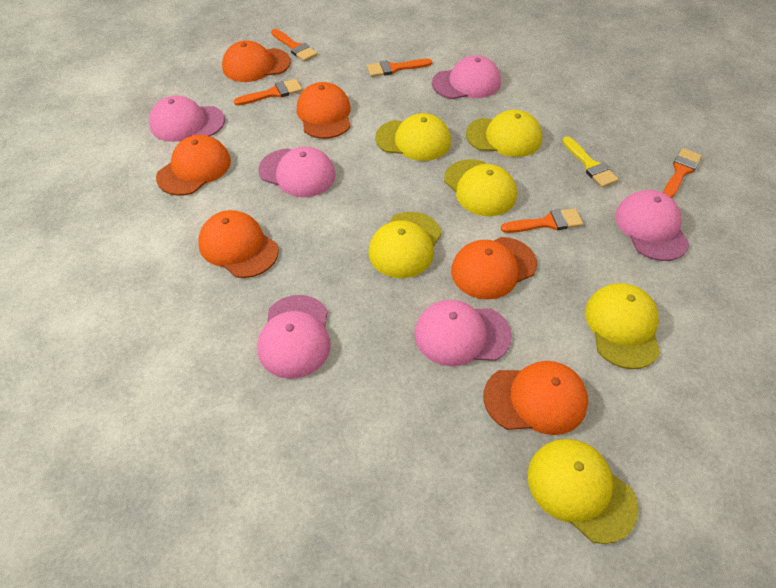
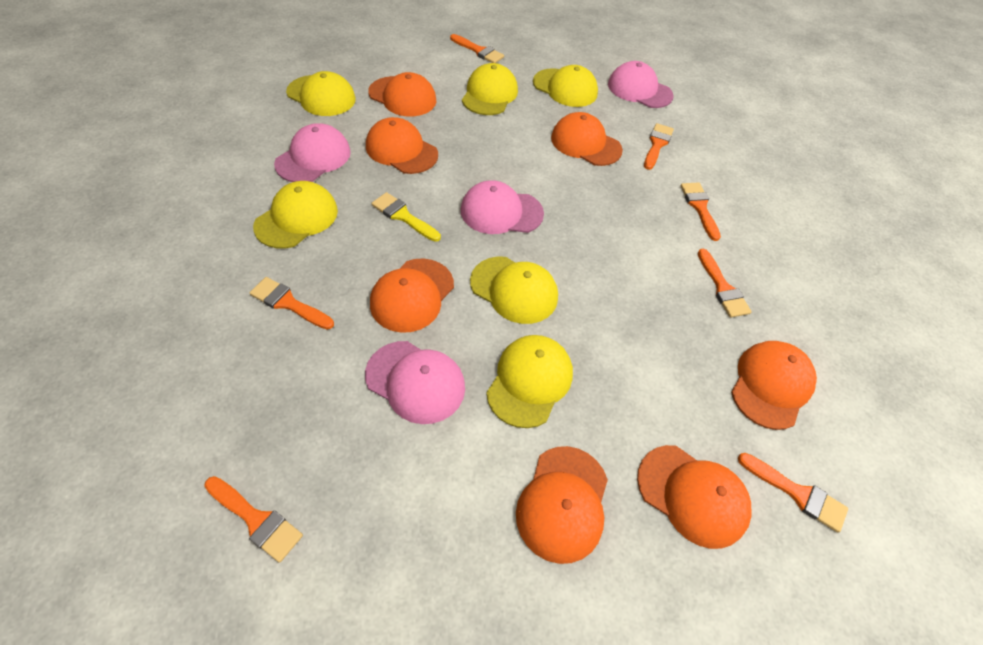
orange brush: 5 -> 7
orange cap: 6 -> 7
pink cap: 6 -> 4

